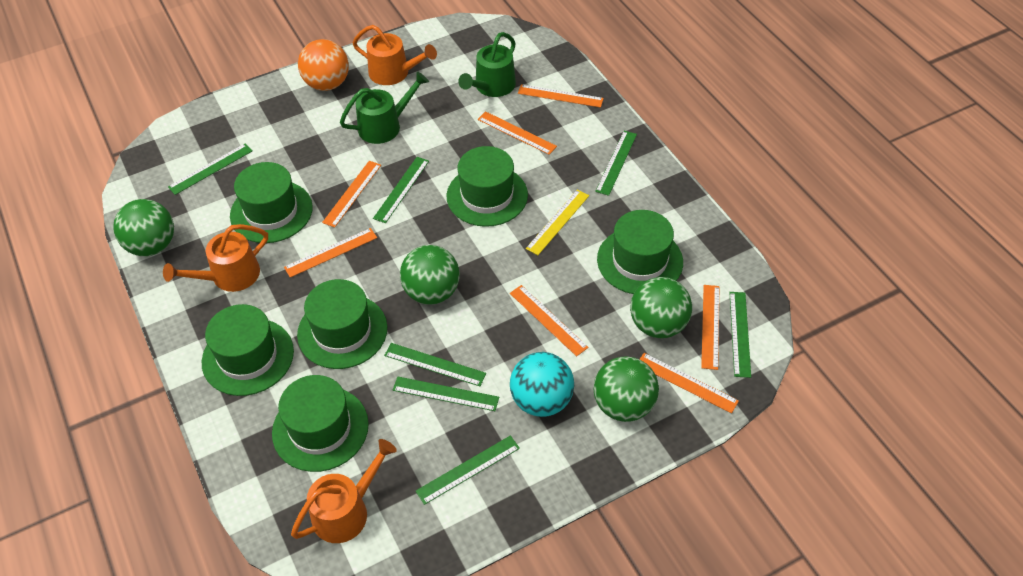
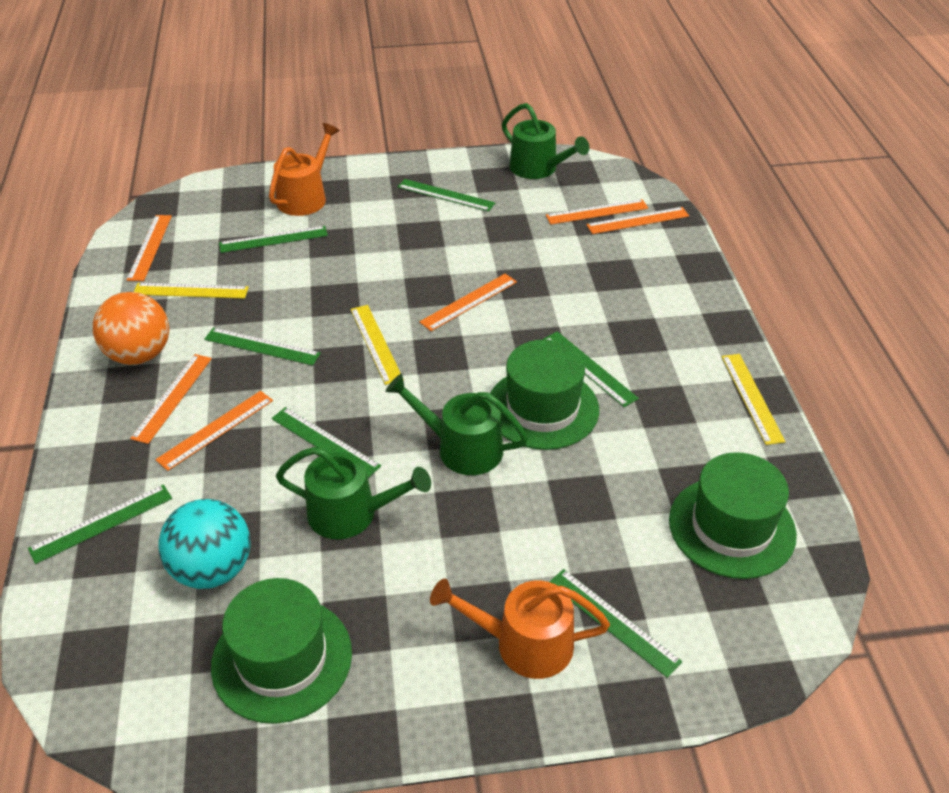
green ball: 4 -> 0
green hat: 6 -> 3
green watering can: 2 -> 3
orange ruler: 7 -> 6
orange watering can: 3 -> 2
yellow ruler: 1 -> 3

